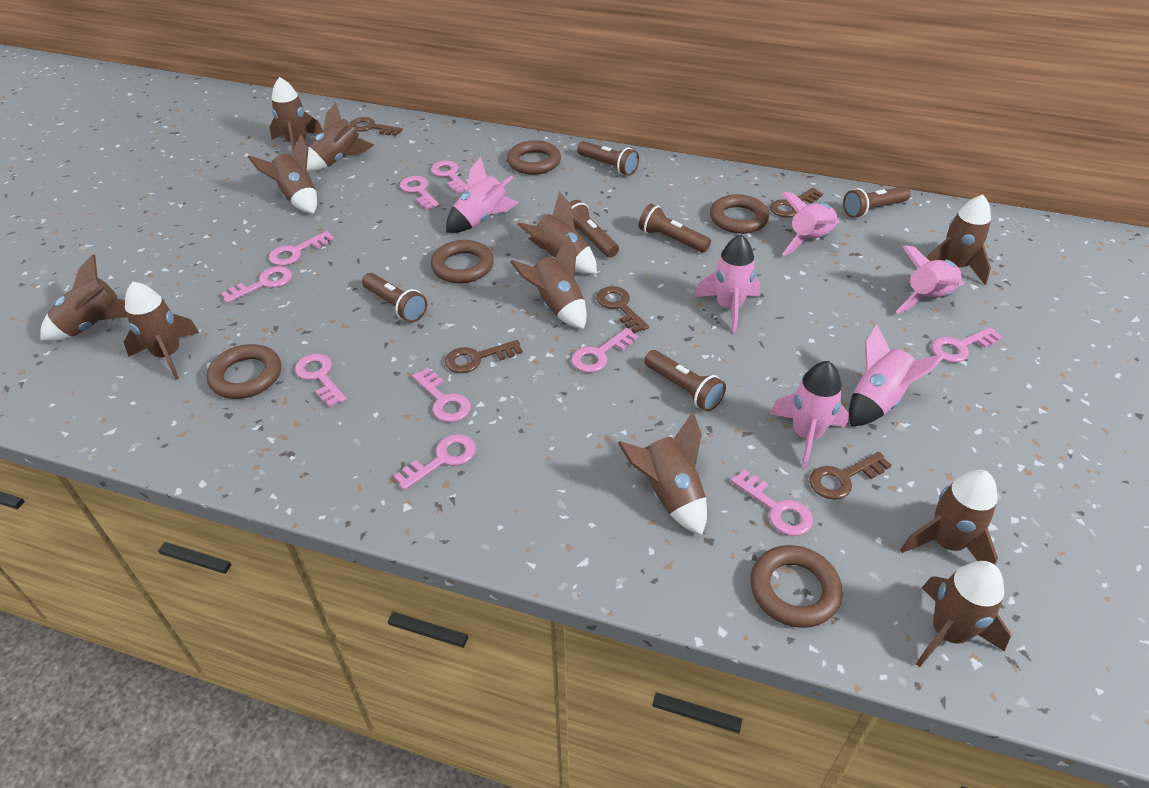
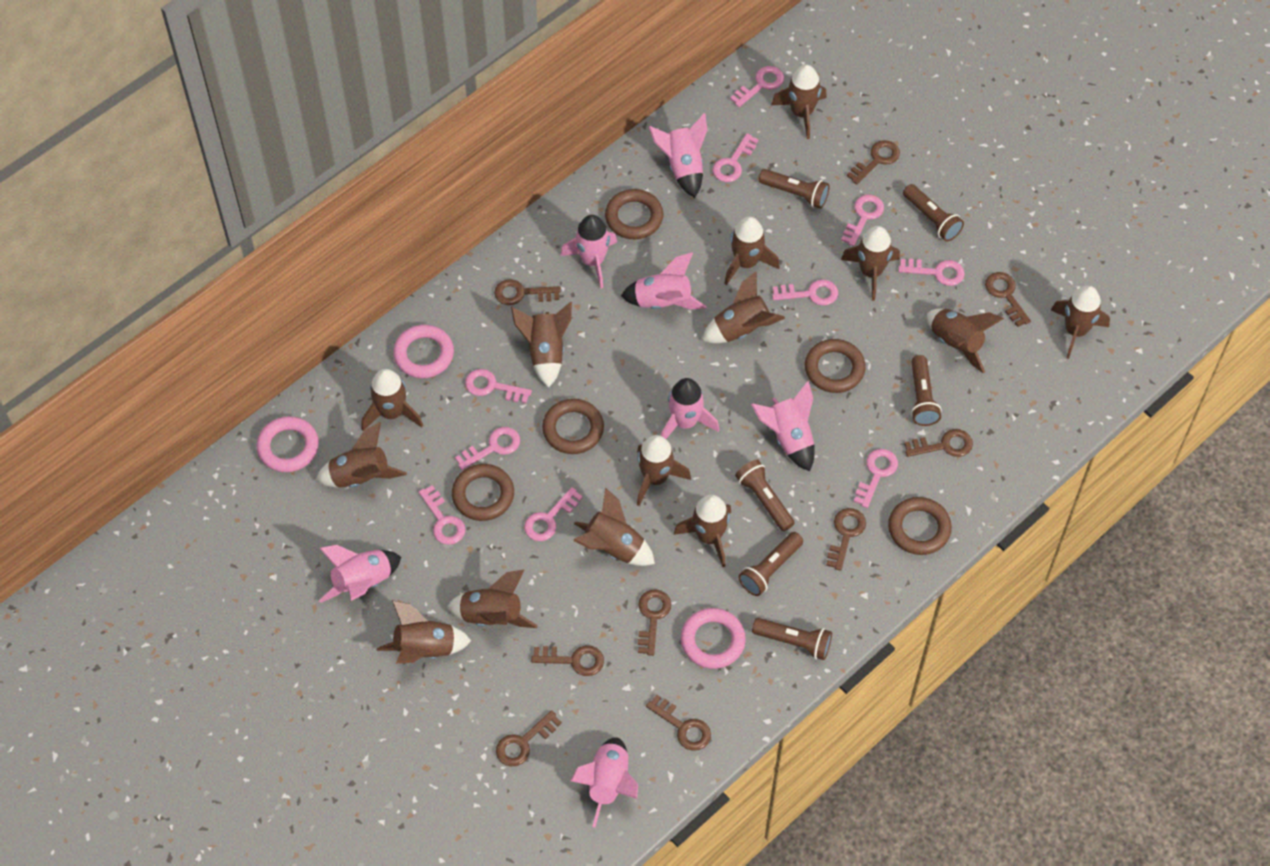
brown key: 5 -> 9
brown rocket: 11 -> 14
pink ring: 0 -> 3
pink rocket: 6 -> 7

